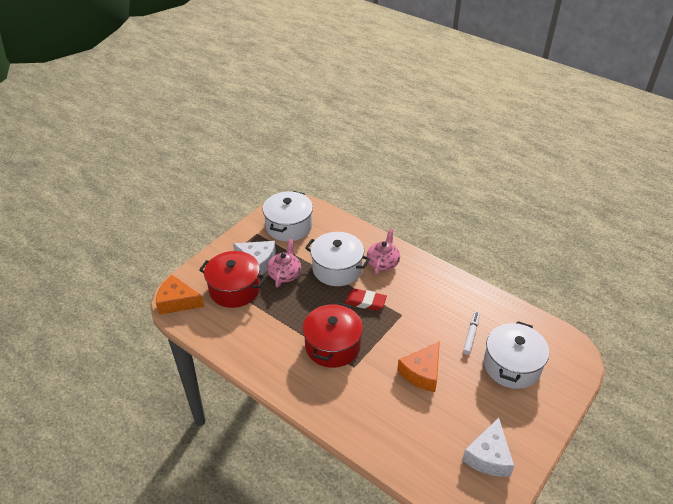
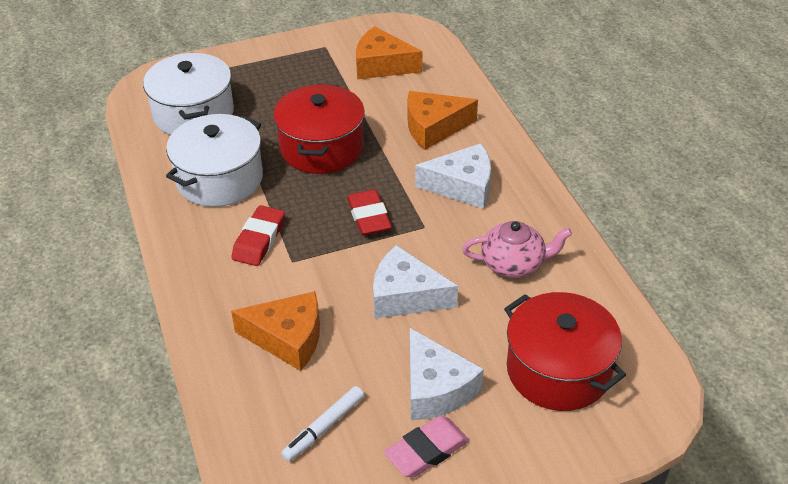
orange cheese: 2 -> 3
pink eraser: 0 -> 1
pink teapot: 2 -> 1
red eraser: 1 -> 2
white cheese: 2 -> 3
white pot: 3 -> 2

